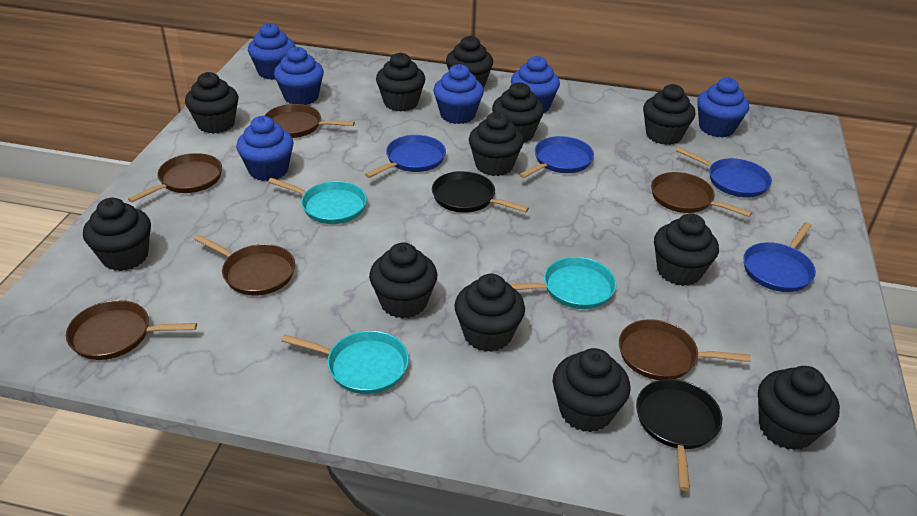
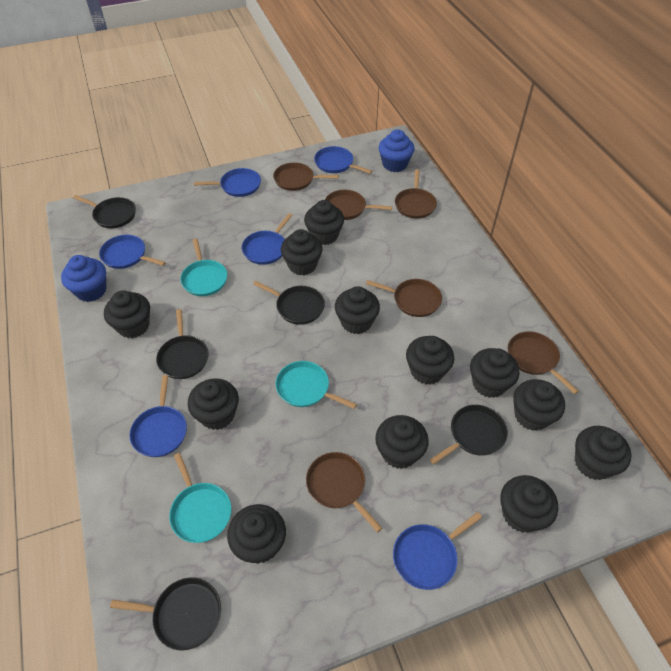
black pan: 2 -> 5
blue cupcake: 6 -> 2
blue pan: 4 -> 6

